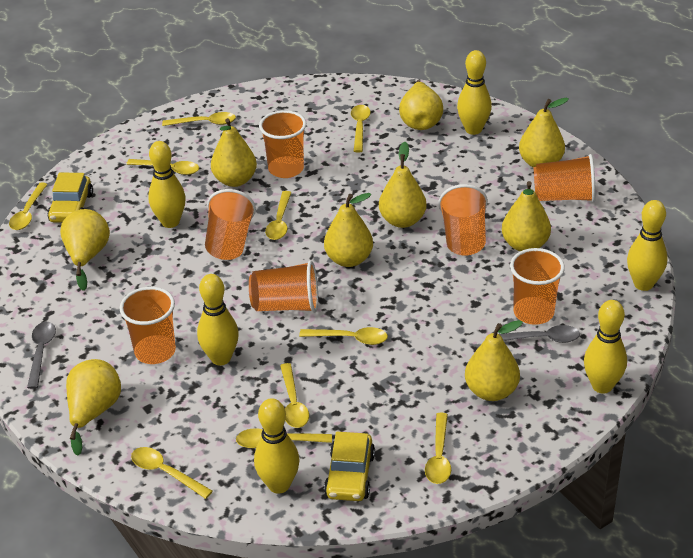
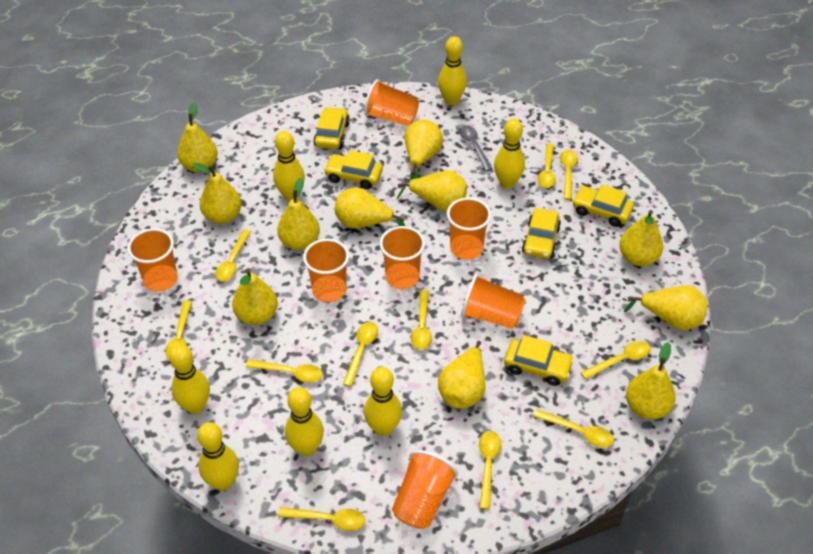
grey spoon: 2 -> 1
yellow bowling pin: 6 -> 7
yellow car: 2 -> 5
yellow pear: 9 -> 11
yellow spoon: 10 -> 11

